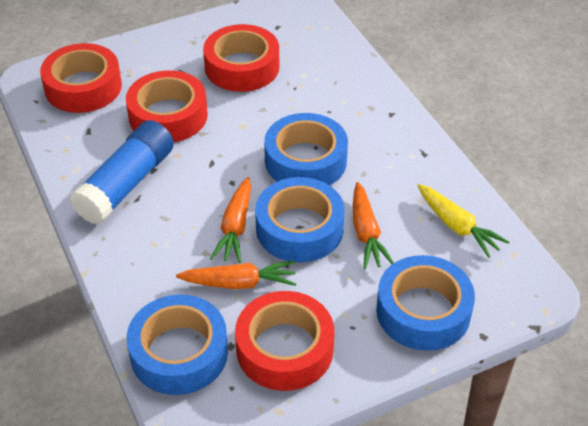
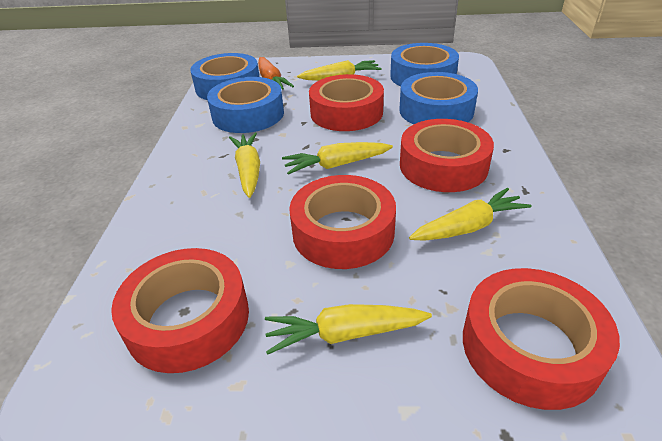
blue glue stick: 1 -> 0
orange carrot: 3 -> 1
red tape: 4 -> 5
yellow carrot: 1 -> 5

